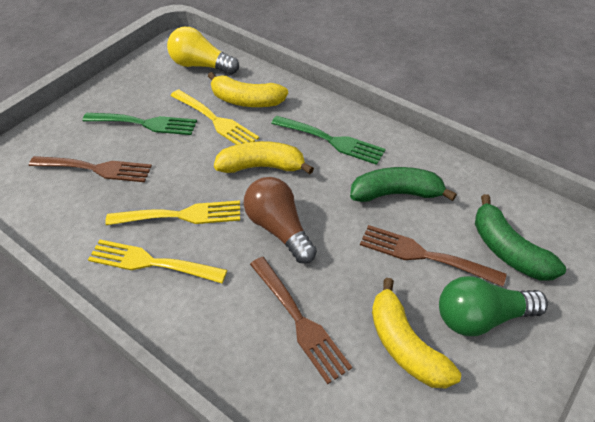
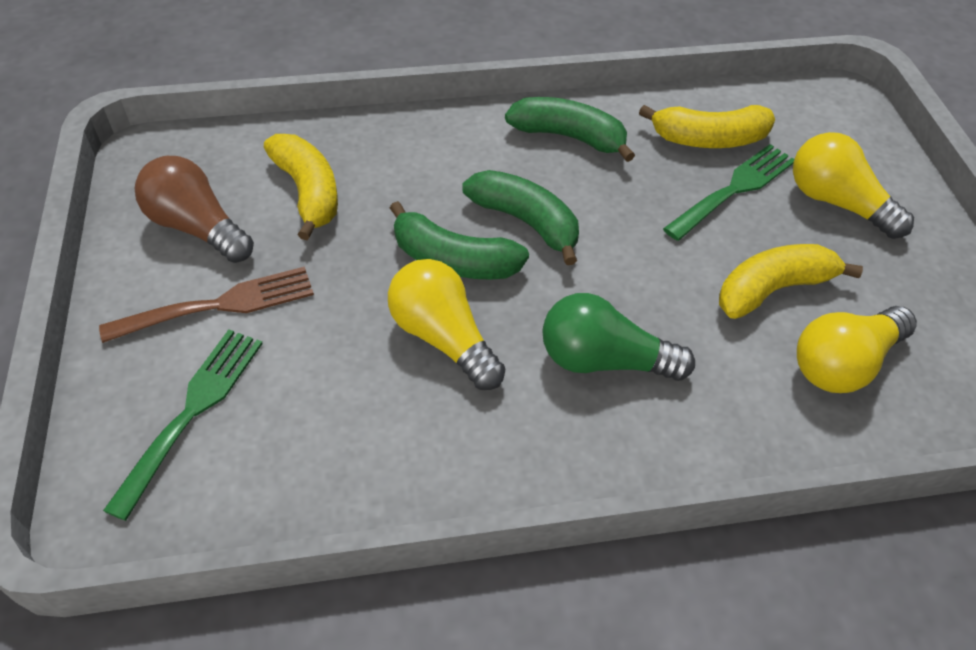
brown fork: 3 -> 1
green banana: 2 -> 3
yellow fork: 3 -> 0
yellow light bulb: 1 -> 3

